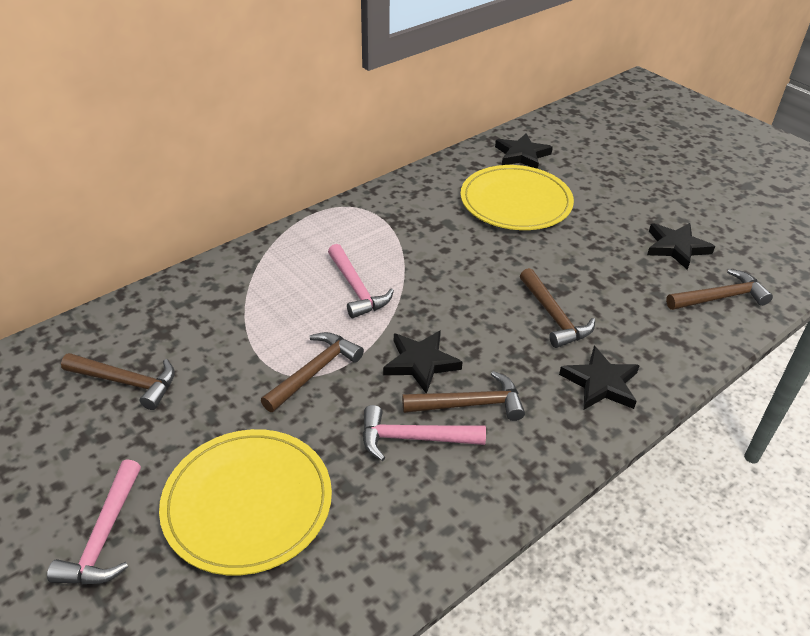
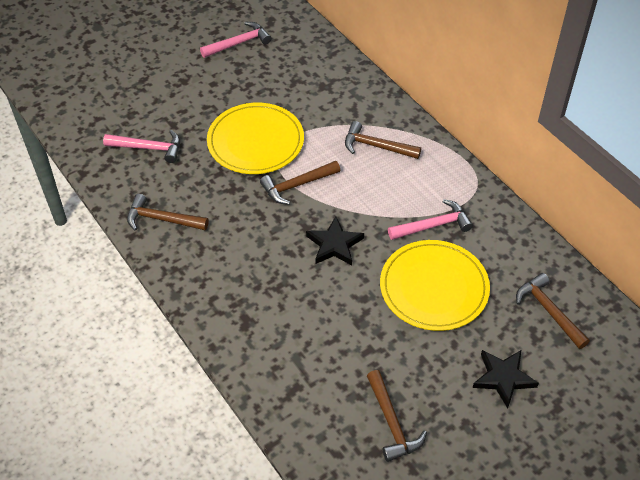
black star: 4 -> 2

